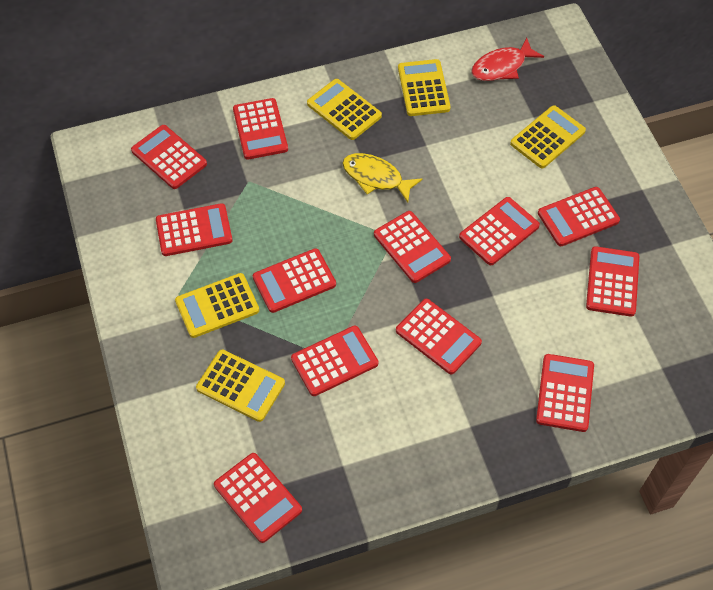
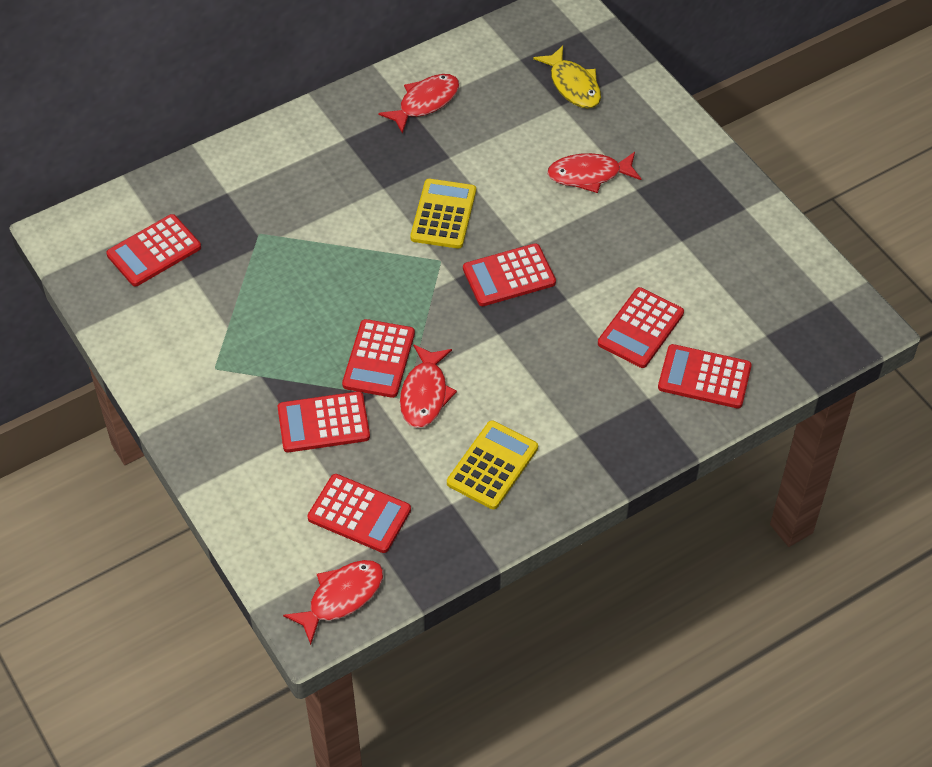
red calculator: 12 -> 7
red fish: 1 -> 4
yellow calculator: 5 -> 2

